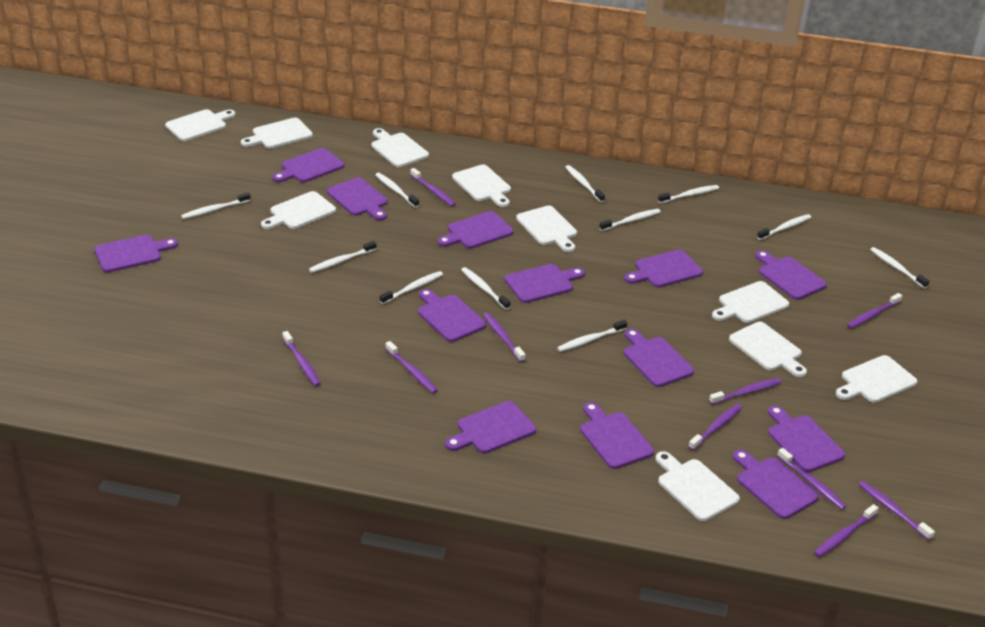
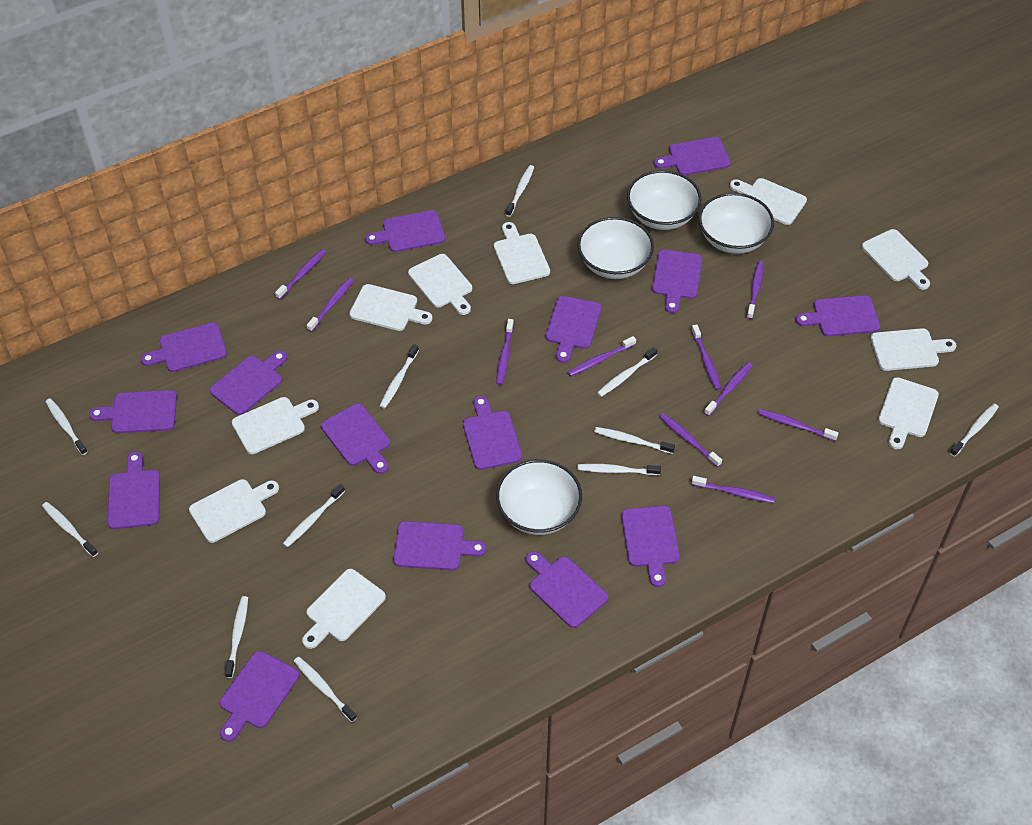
purple cutting board: 13 -> 15
white bowl: 0 -> 4

